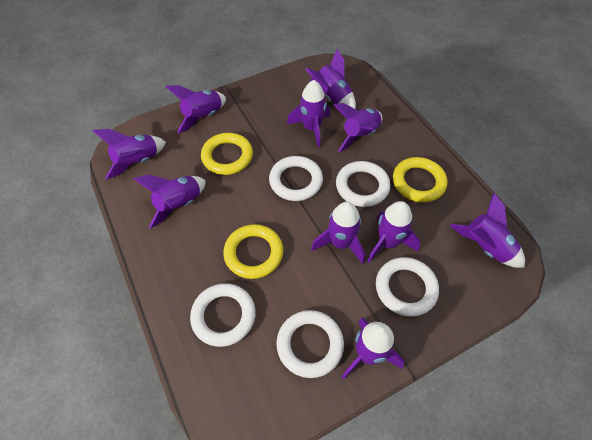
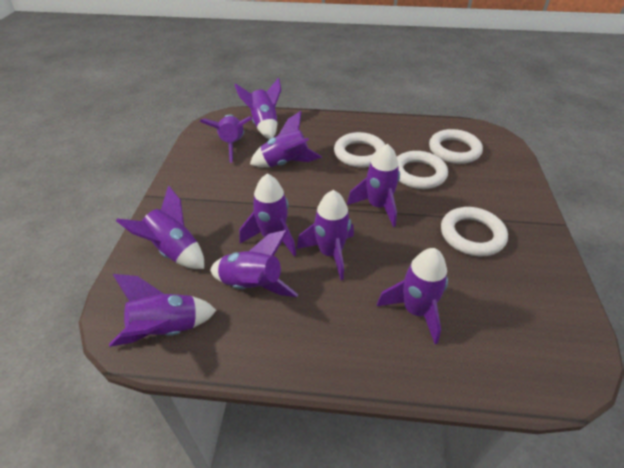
white ring: 5 -> 4
yellow ring: 3 -> 0

